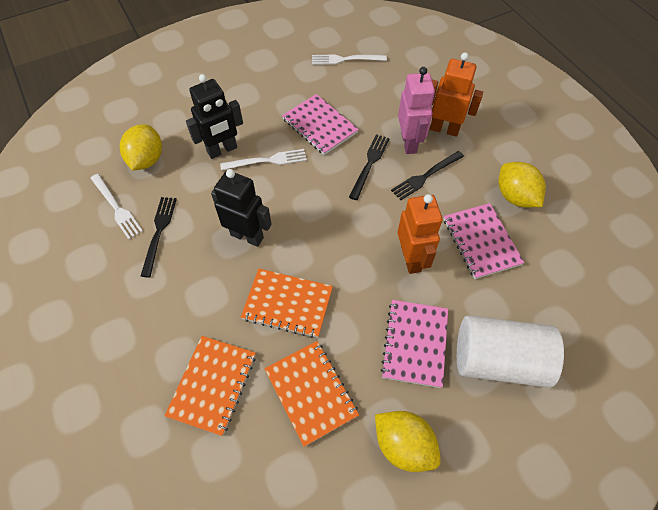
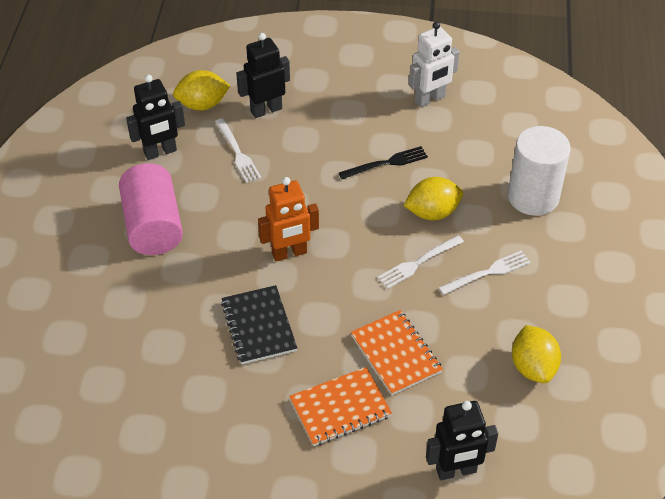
black fork: 3 -> 1
black notebook: 0 -> 1
black robot: 2 -> 3
orange notebook: 3 -> 2
orange robot: 2 -> 1
pink cylinder: 0 -> 1
pink notebook: 3 -> 0
pink robot: 1 -> 0
white robot: 0 -> 1

